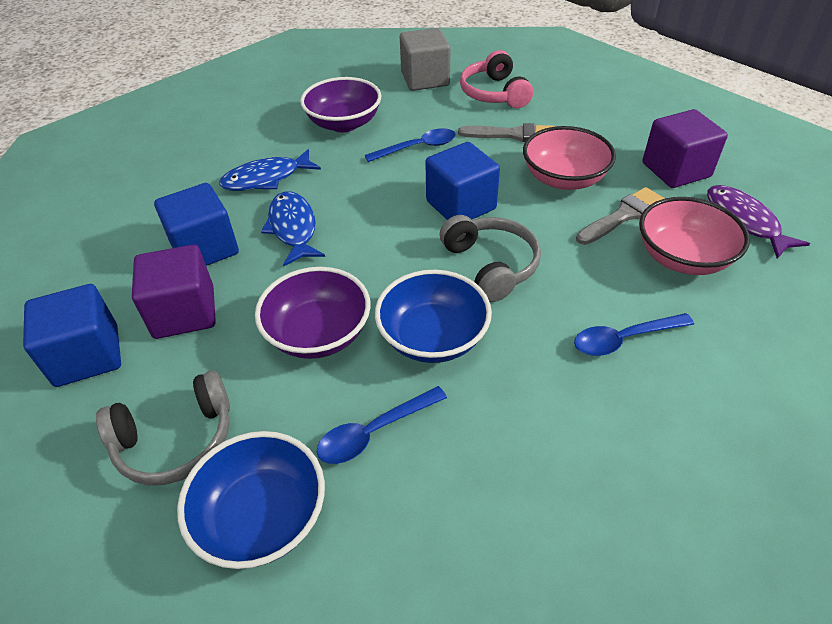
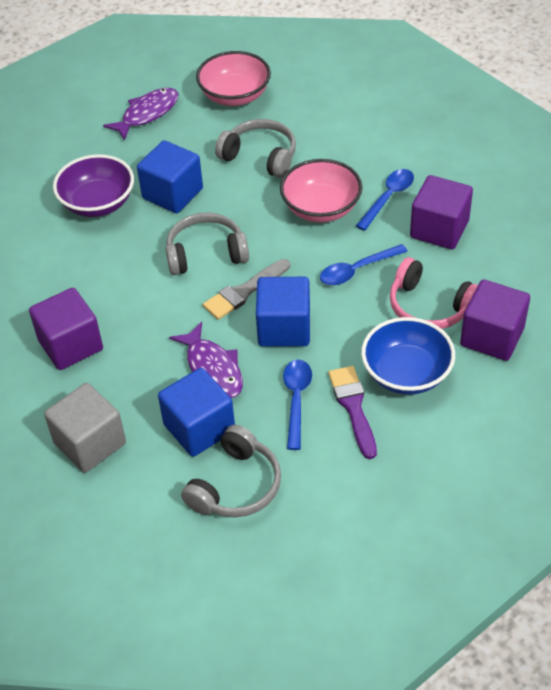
blue bowl: 2 -> 1
blue fish: 2 -> 0
grey brush: 2 -> 1
grey headphones: 2 -> 3
purple bowl: 2 -> 1
purple brush: 0 -> 1
purple cube: 2 -> 3
purple fish: 1 -> 2

